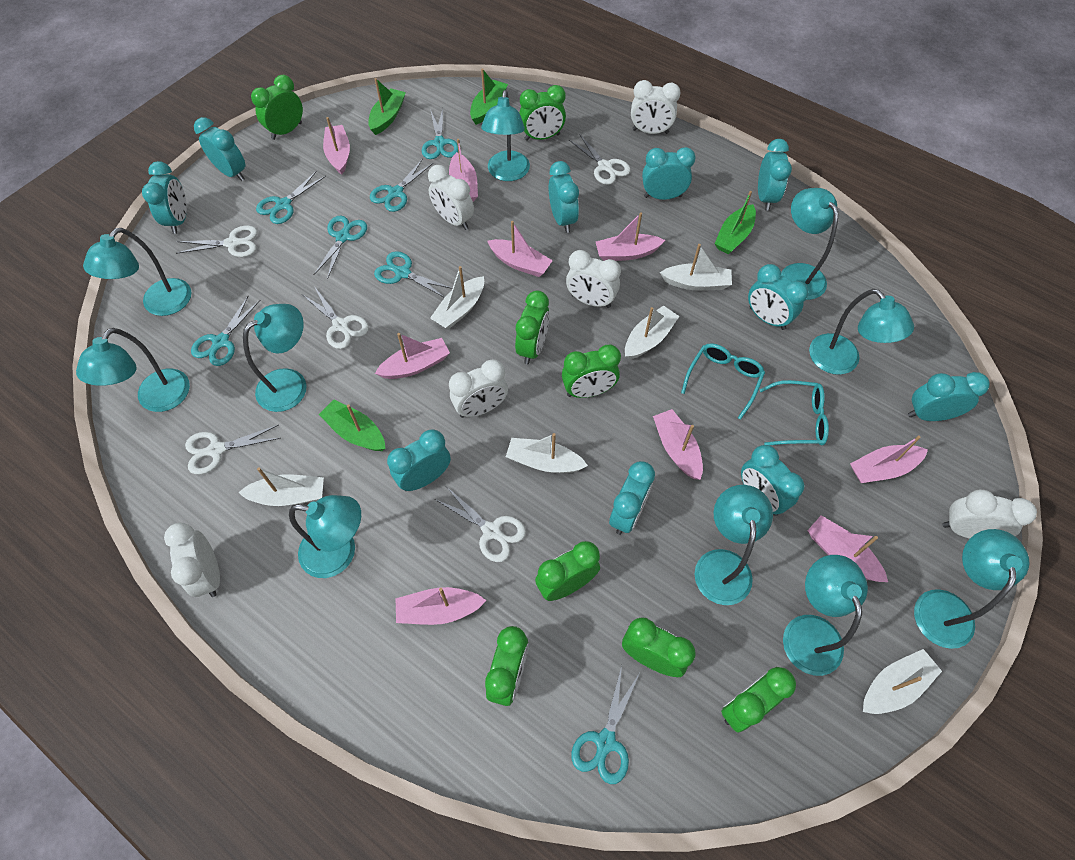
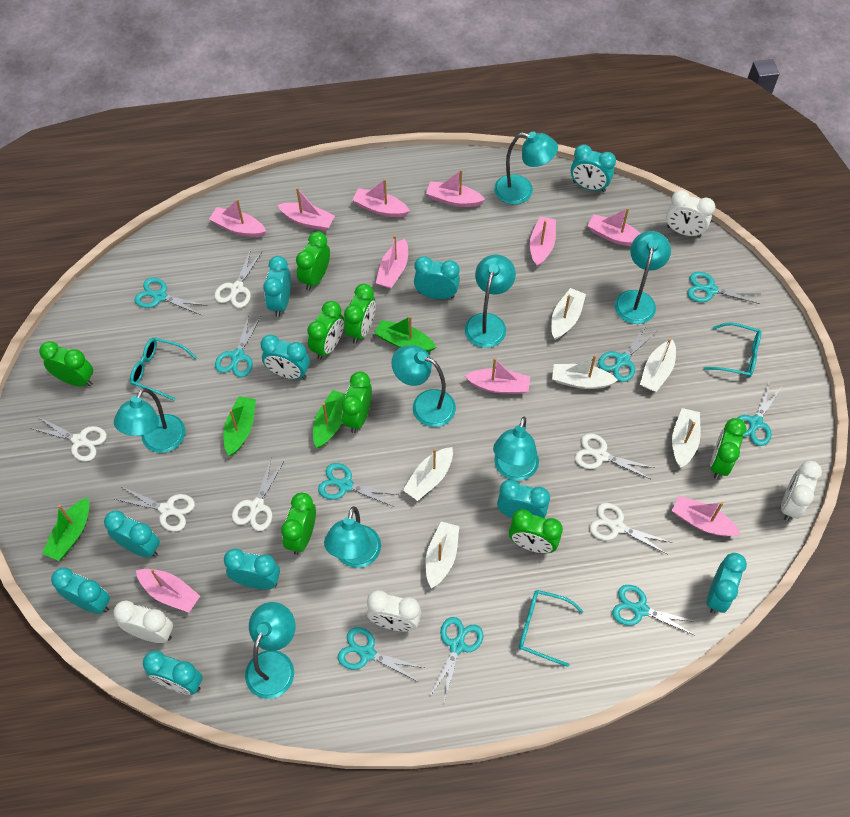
pink boat: 9 -> 10
turquoise glasses: 2 -> 3
turquoise lamp: 10 -> 8
turquoise scissors: 7 -> 9
white clock: 6 -> 4
white scissors: 5 -> 6

